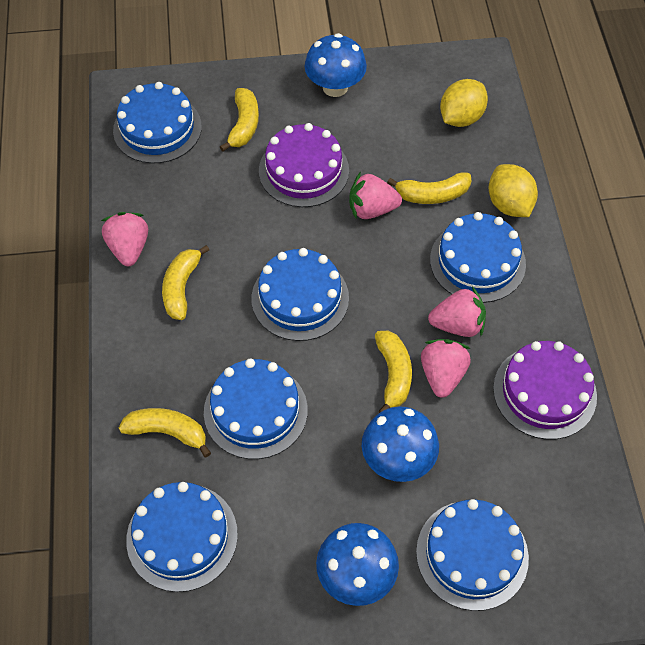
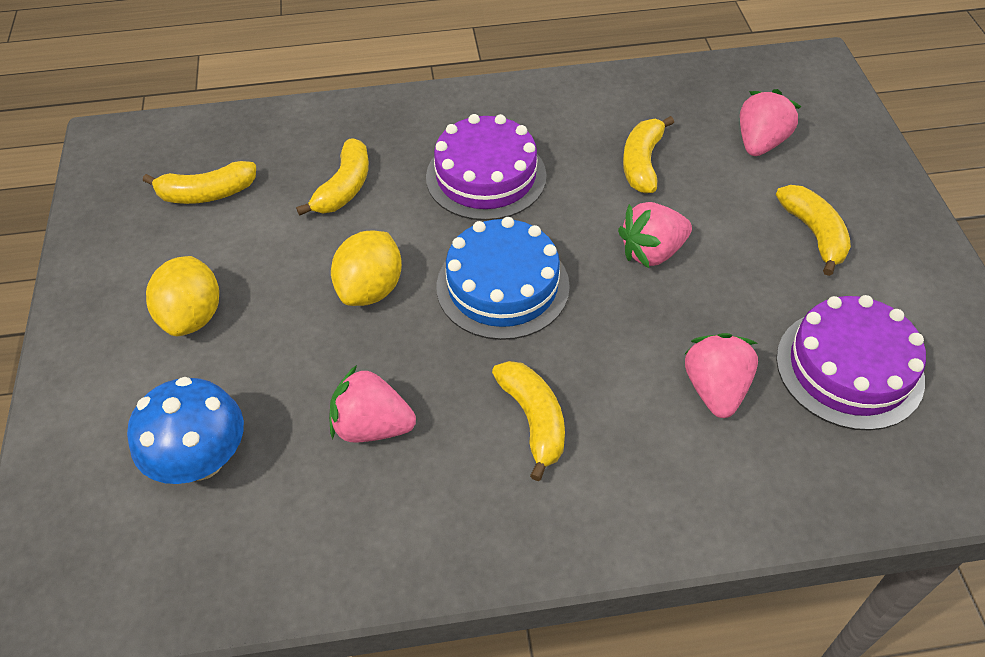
blue cake: 6 -> 1
blue mushroom: 3 -> 1

